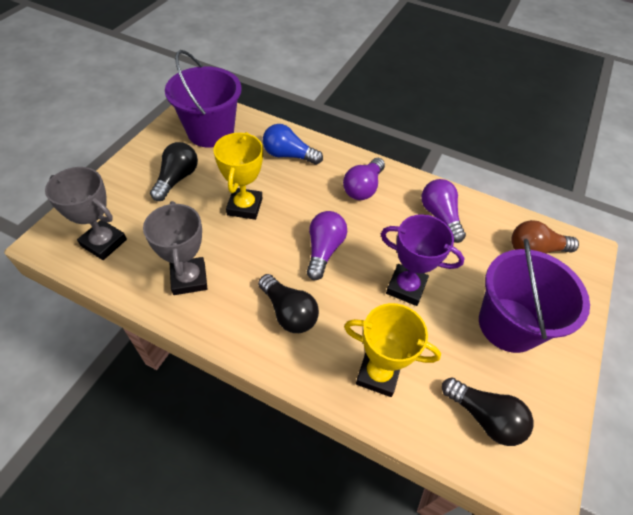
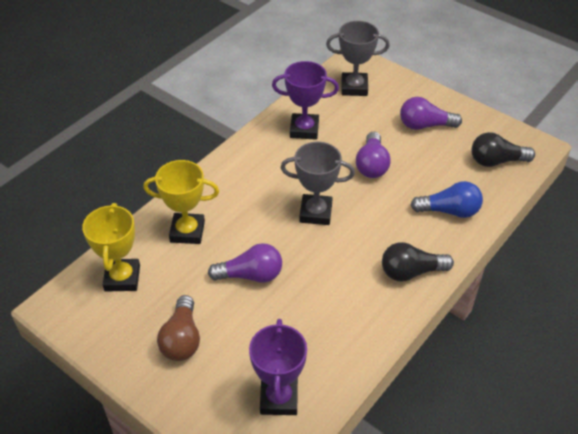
black light bulb: 3 -> 2
purple bucket: 2 -> 0
purple trophy: 1 -> 2

